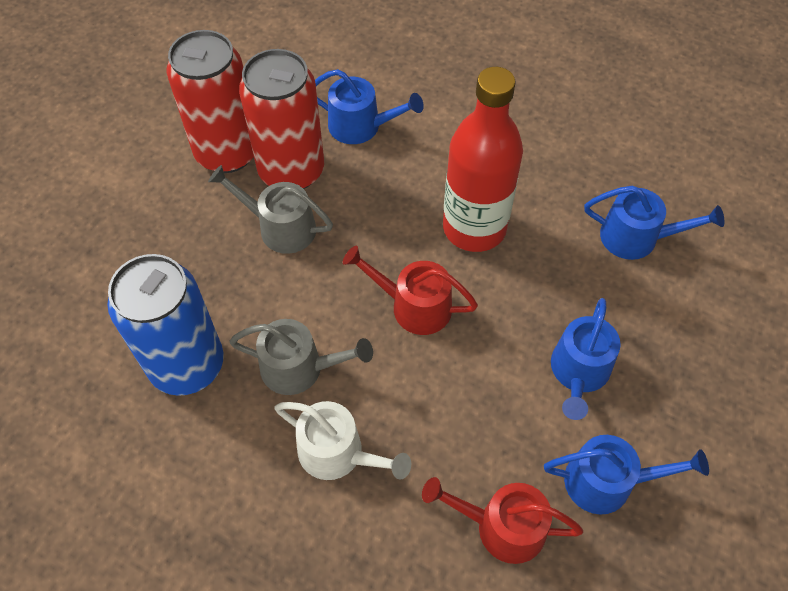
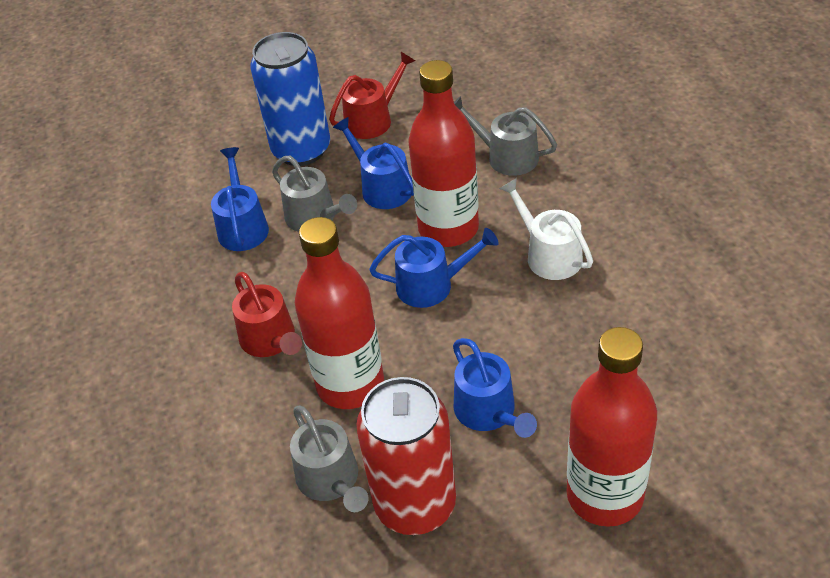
grey watering can: 2 -> 3
red bottle: 1 -> 3
red can: 2 -> 1

